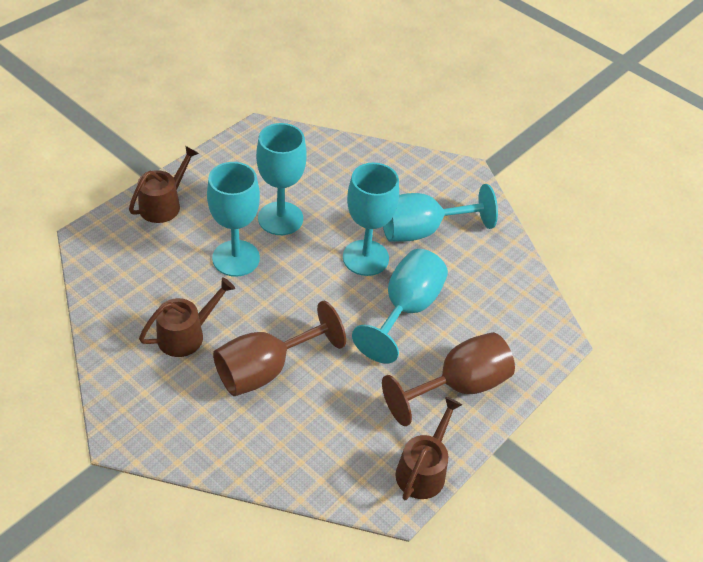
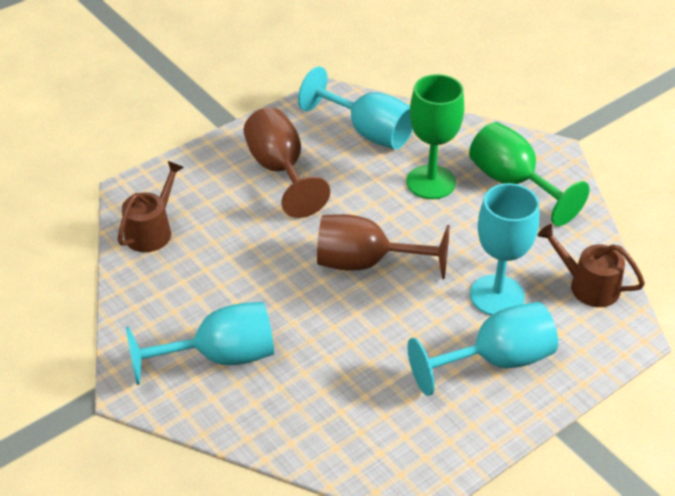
brown watering can: 3 -> 2
green goblet: 0 -> 2
turquoise goblet: 5 -> 4

